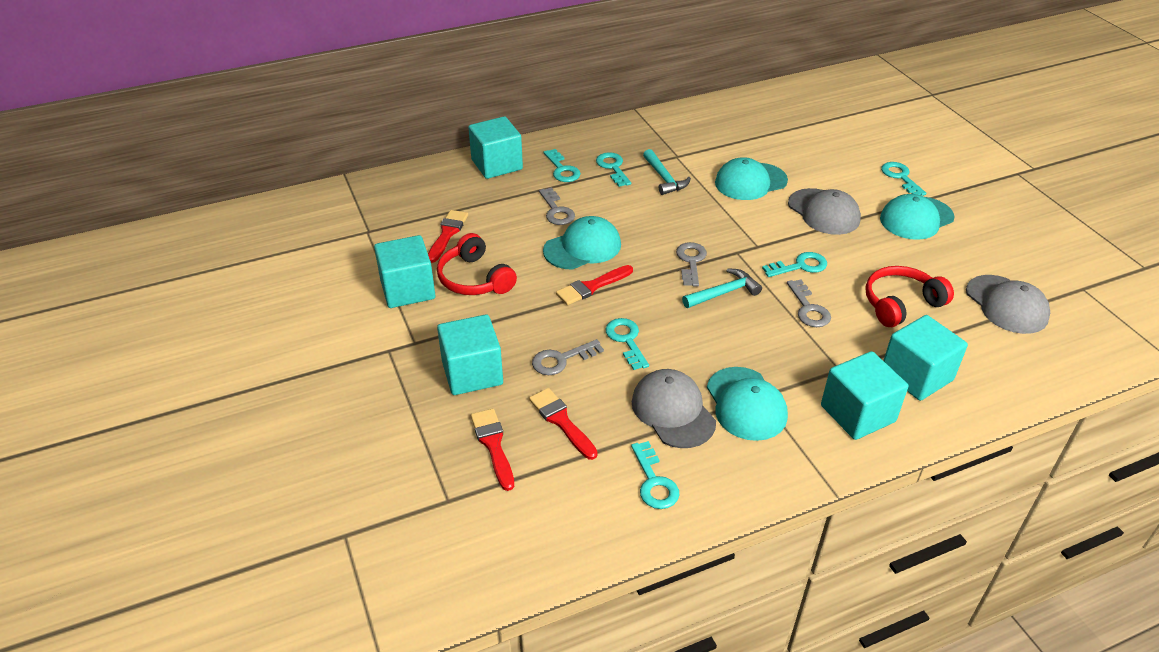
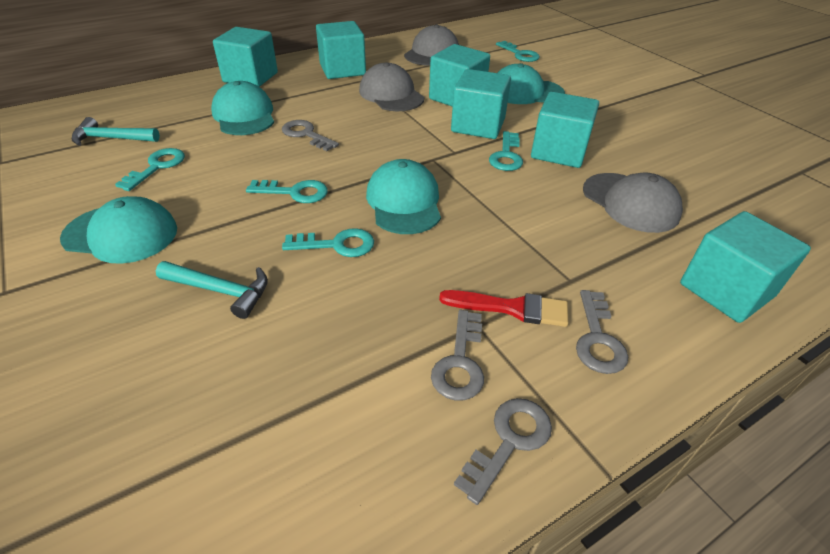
red brush: 4 -> 1
red headphones: 2 -> 0
turquoise cube: 5 -> 6
turquoise key: 6 -> 5

